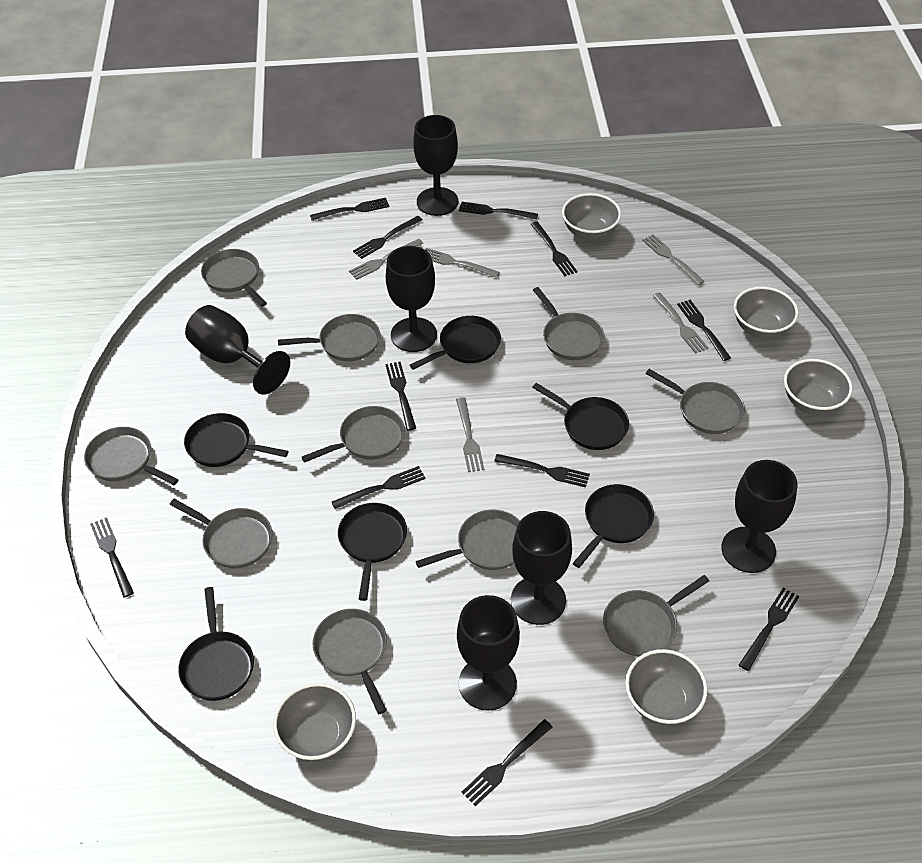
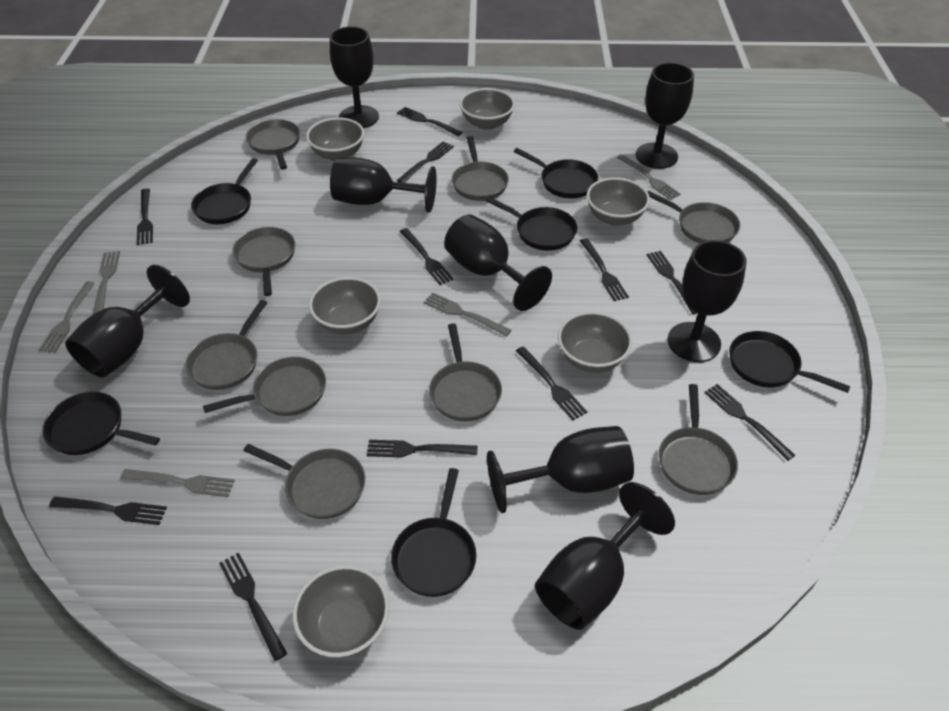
black goblet: 6 -> 8
grey bowl: 5 -> 6
grey pan: 10 -> 9

